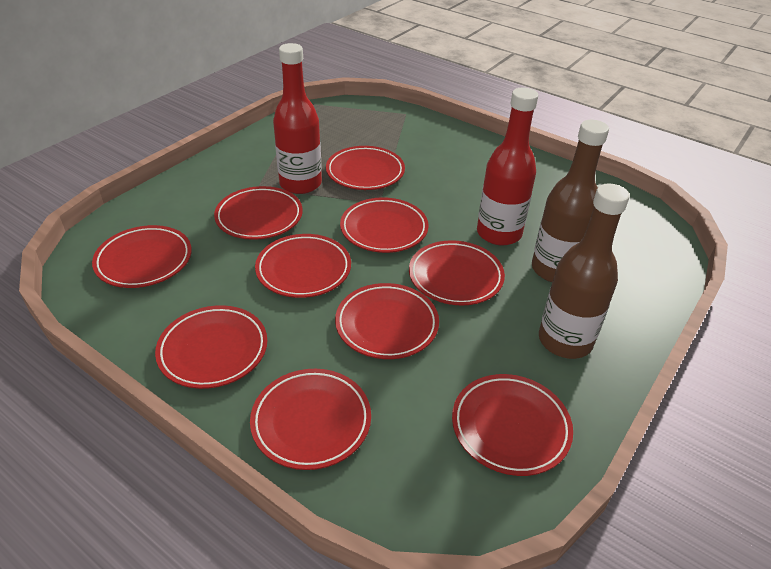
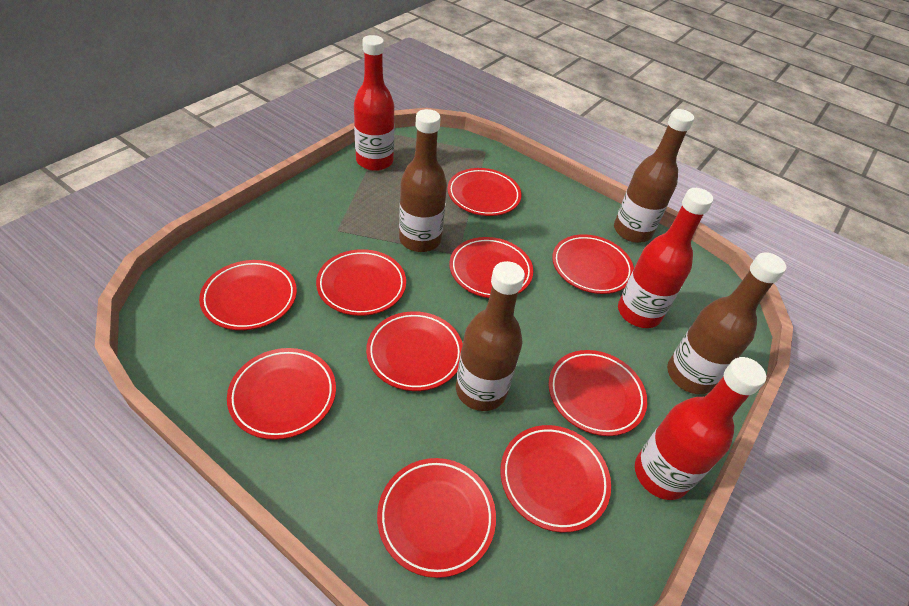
brown bottle: 2 -> 4
red bottle: 2 -> 3

